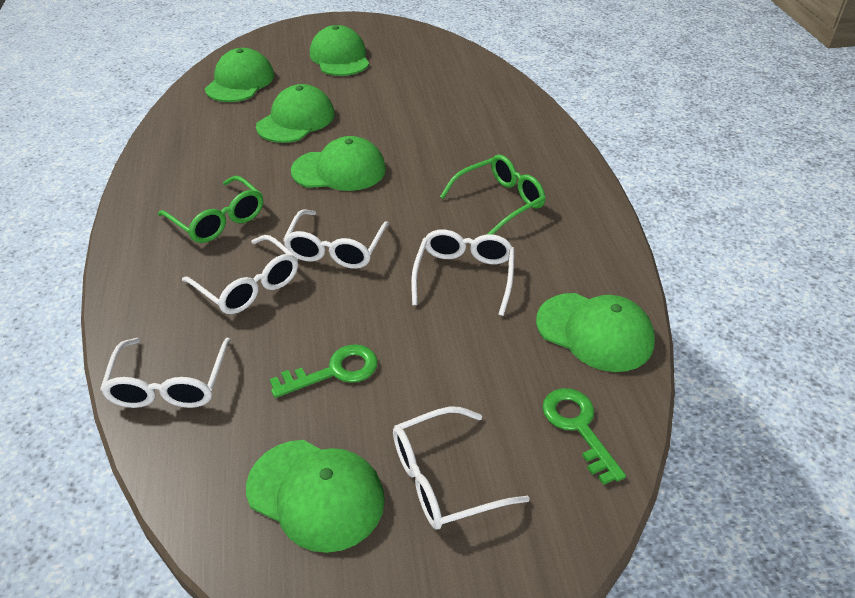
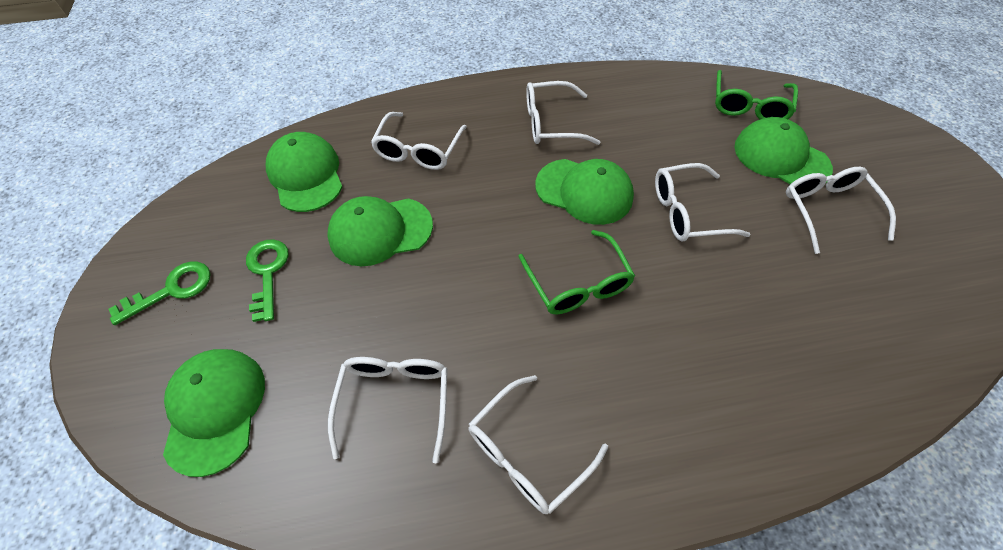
green cap: 6 -> 5
white glasses: 5 -> 6

